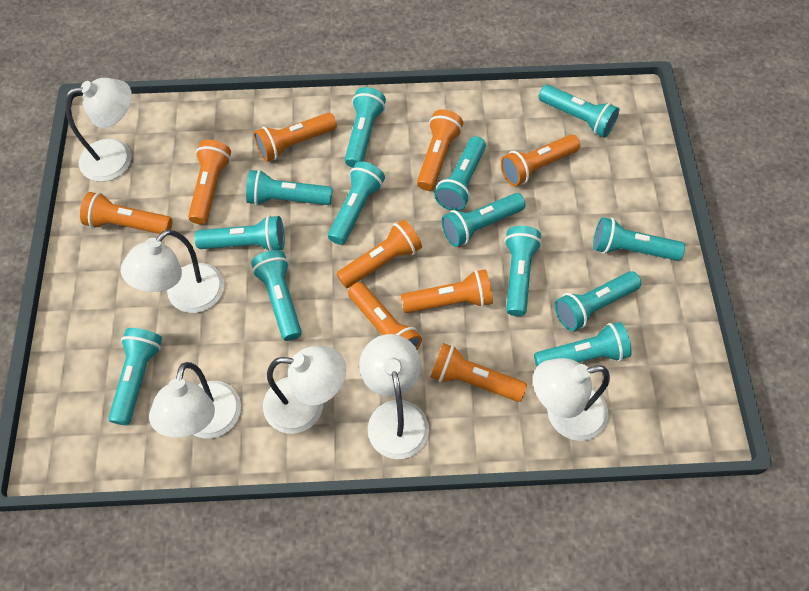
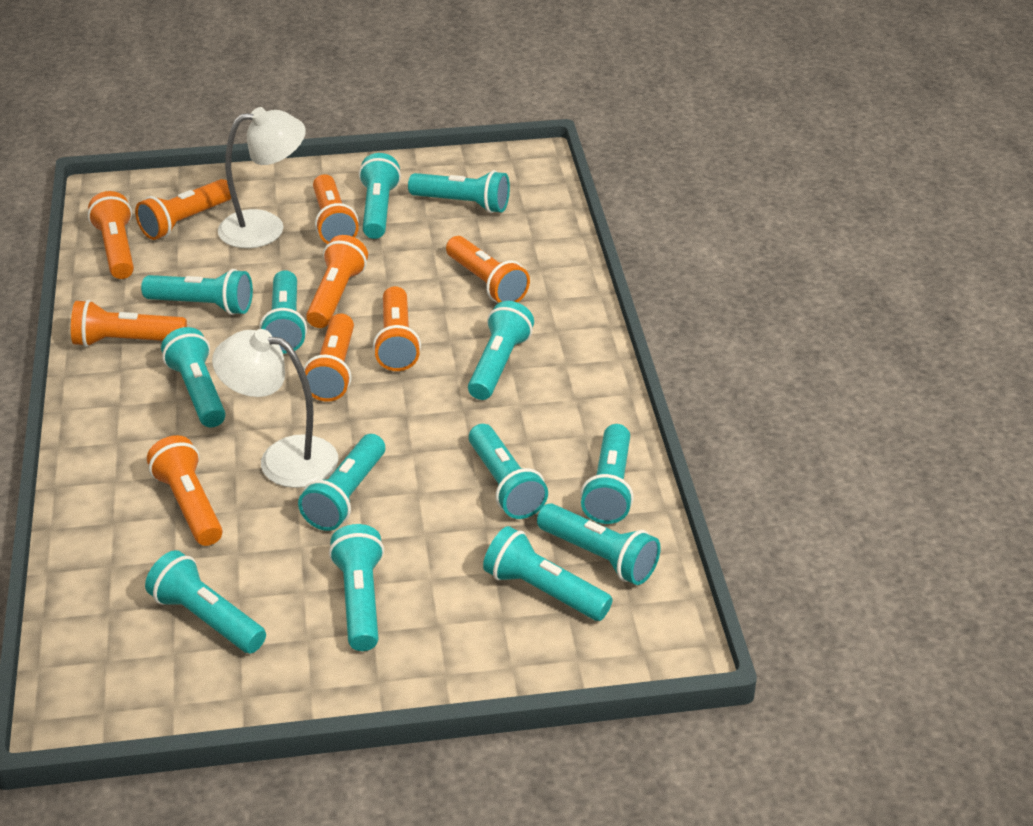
white lamp: 6 -> 2

